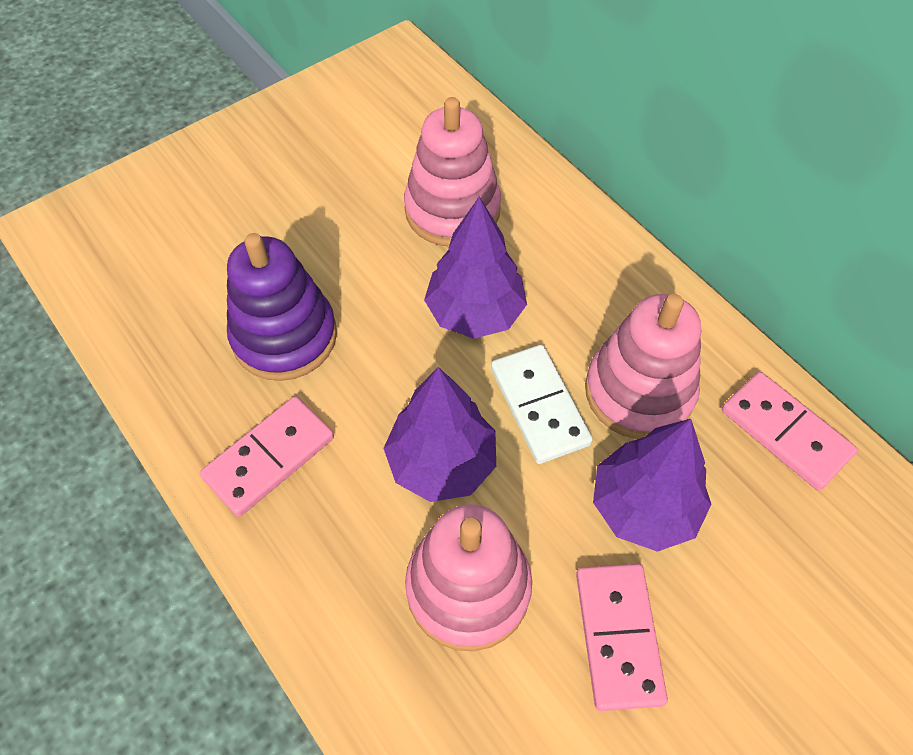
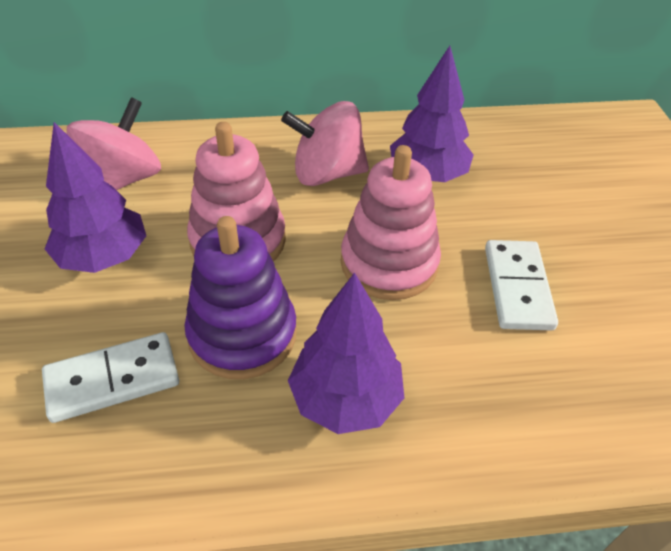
pink domino: 3 -> 0
pink spinning top: 0 -> 2
pink stacking toy: 3 -> 2
white domino: 1 -> 2

